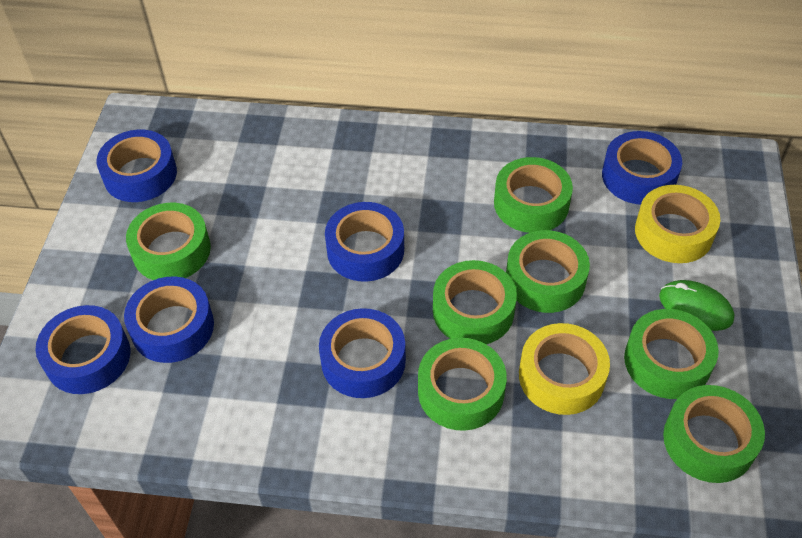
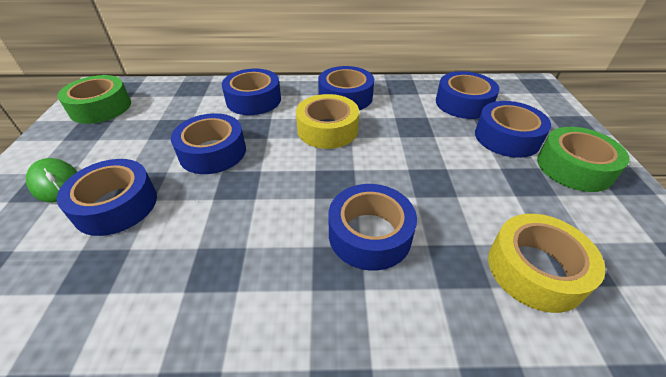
blue tape: 6 -> 7
green tape: 7 -> 2

